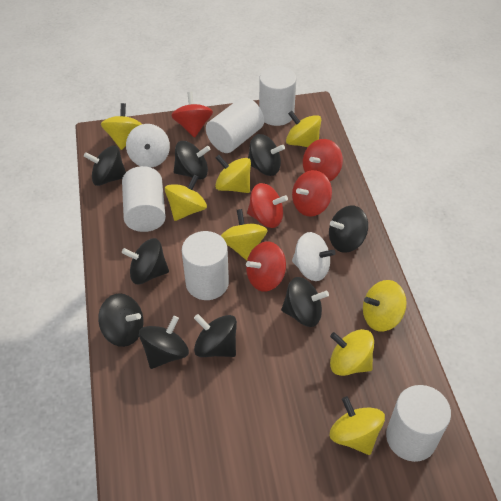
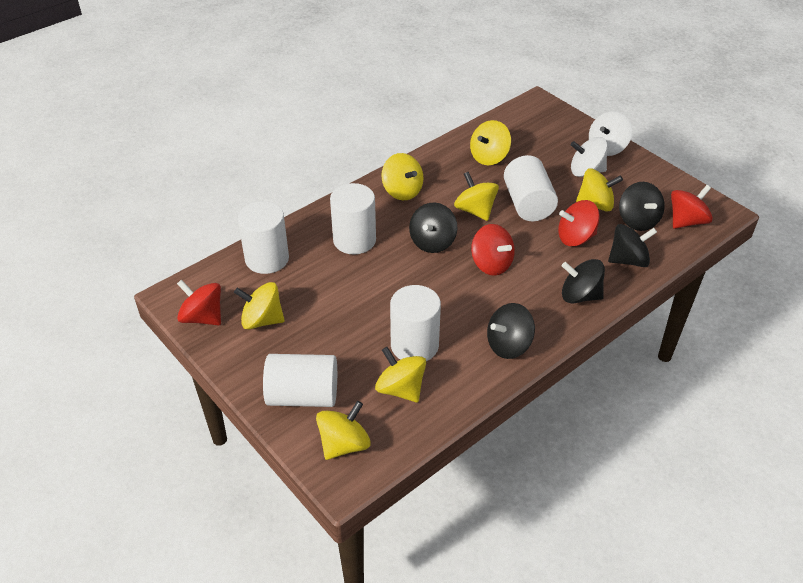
black spinning top: 9 -> 5
red spinning top: 5 -> 4
yellow spinning top: 8 -> 7

